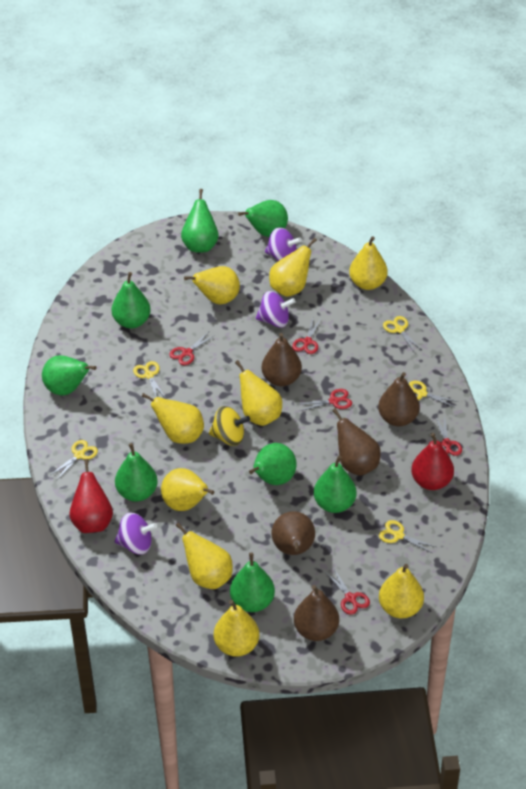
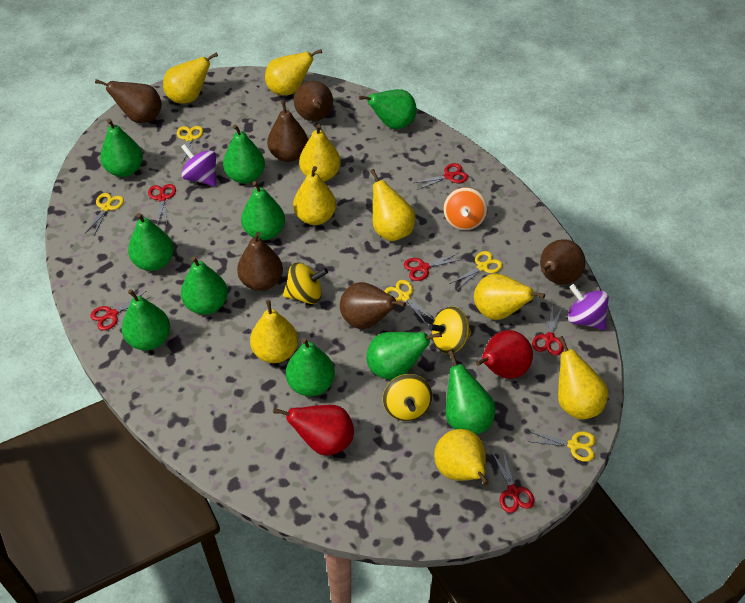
brown pear: 5 -> 6
green pear: 8 -> 10
orange spinning top: 0 -> 1
purple spinning top: 3 -> 2
red scissors: 5 -> 6
yellow spinning top: 1 -> 3

